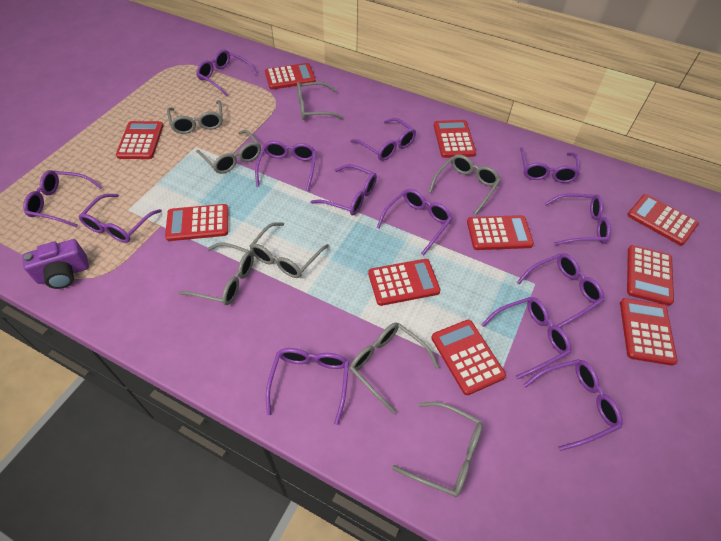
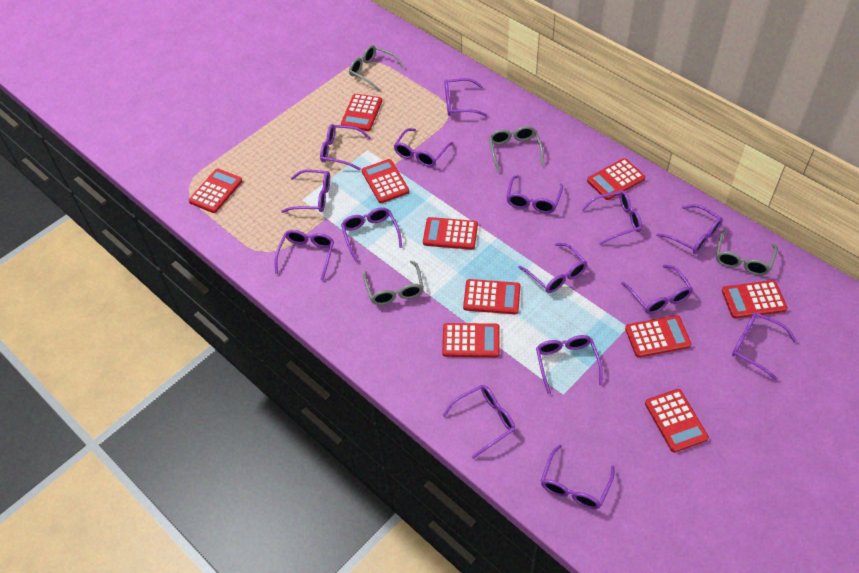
grey glasses: 8 -> 4
purple camera: 1 -> 0
purple glasses: 13 -> 15

